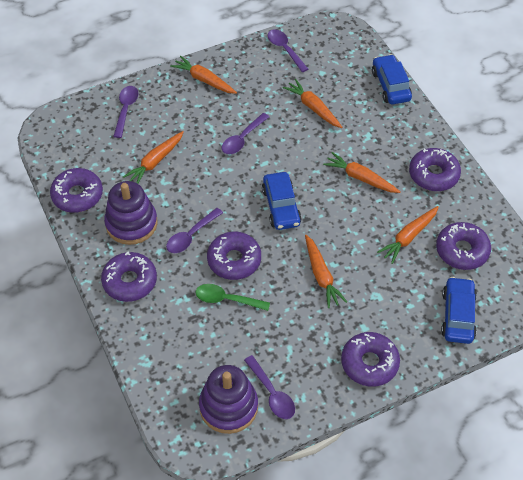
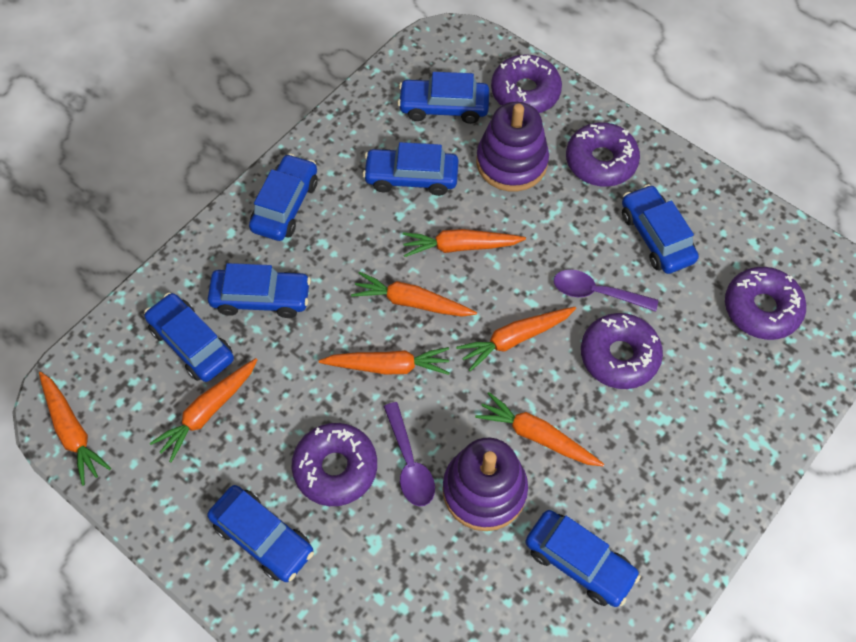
blue car: 3 -> 8
green spoon: 1 -> 0
orange carrot: 6 -> 7
purple donut: 6 -> 5
purple spoon: 5 -> 2

